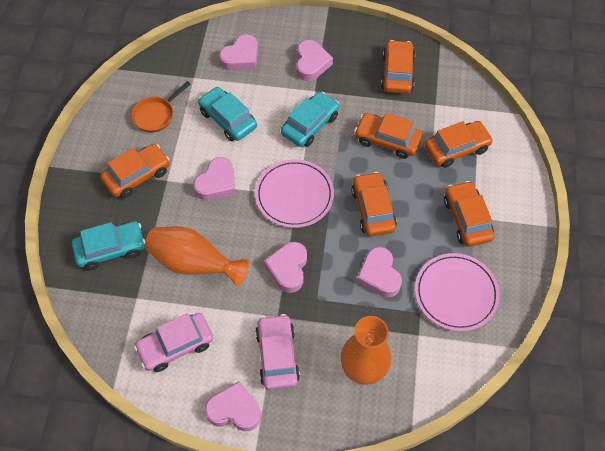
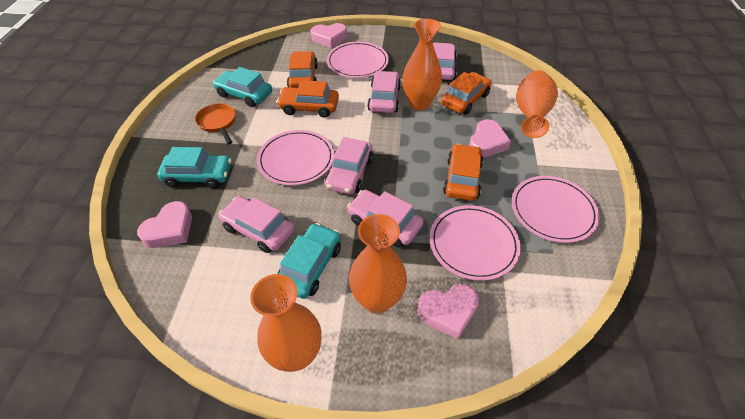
orange car: 6 -> 4
orange vase: 2 -> 4
pink car: 2 -> 5
pink heart: 6 -> 4
pink plate: 2 -> 4

